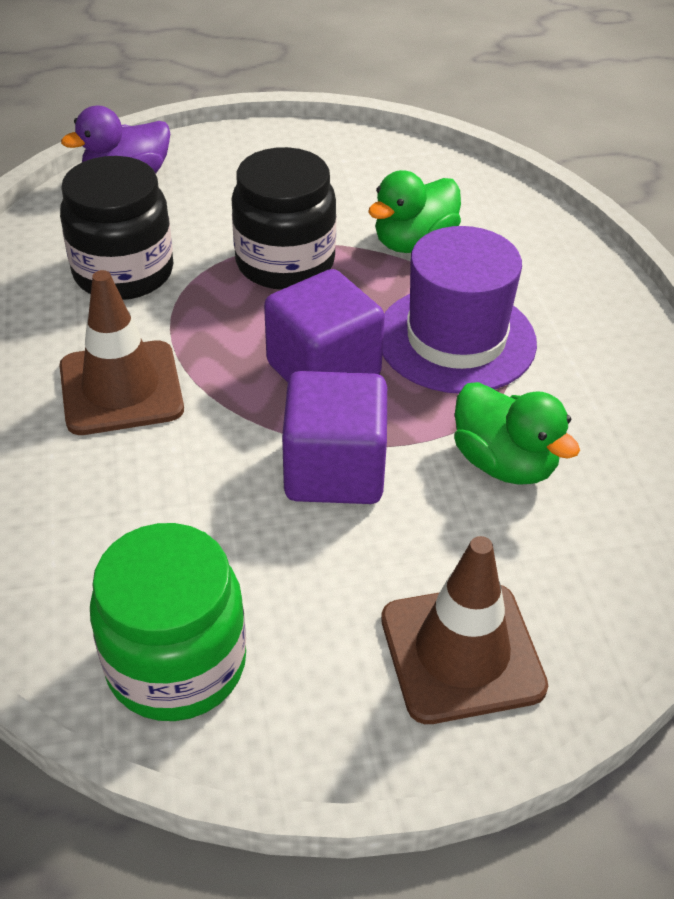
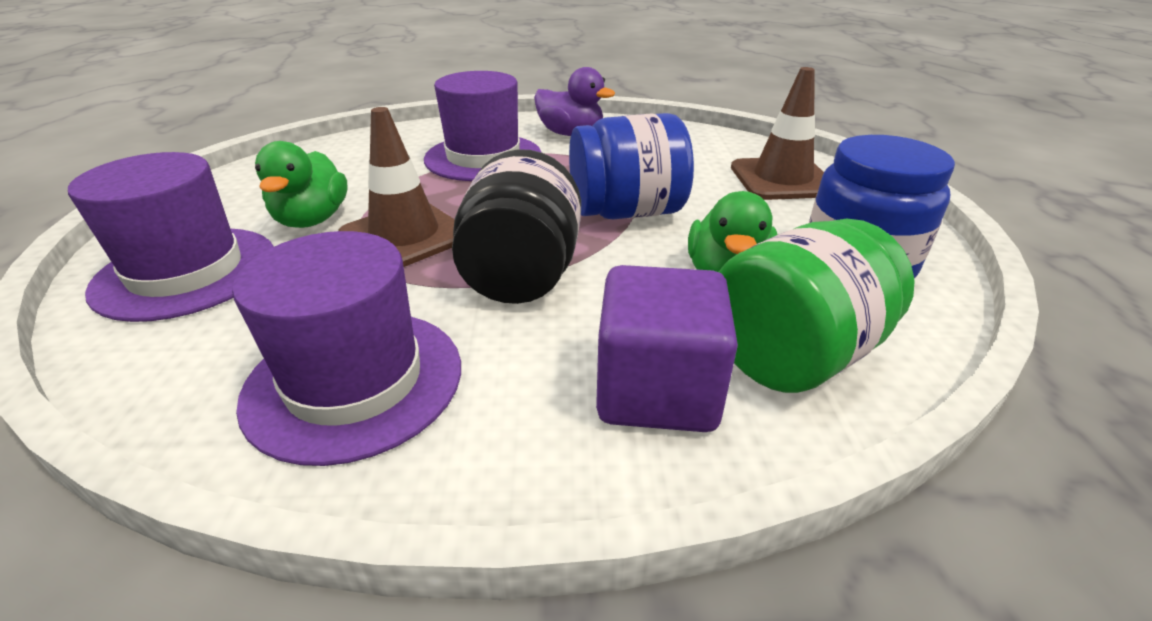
black jar: 2 -> 1
blue jar: 0 -> 2
purple cube: 2 -> 1
purple hat: 1 -> 3

